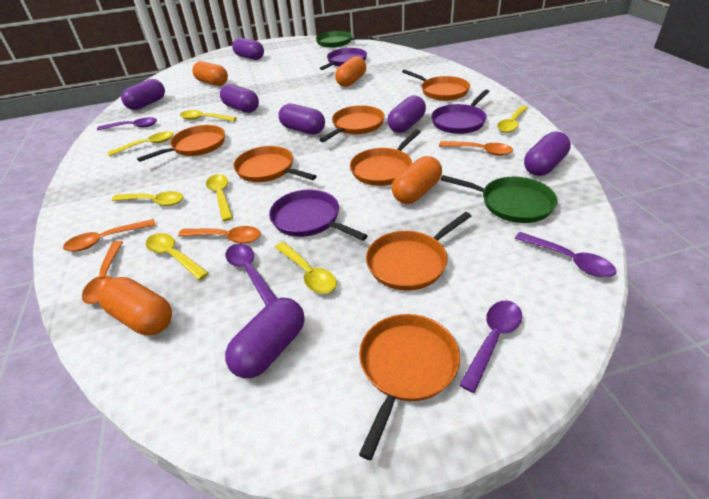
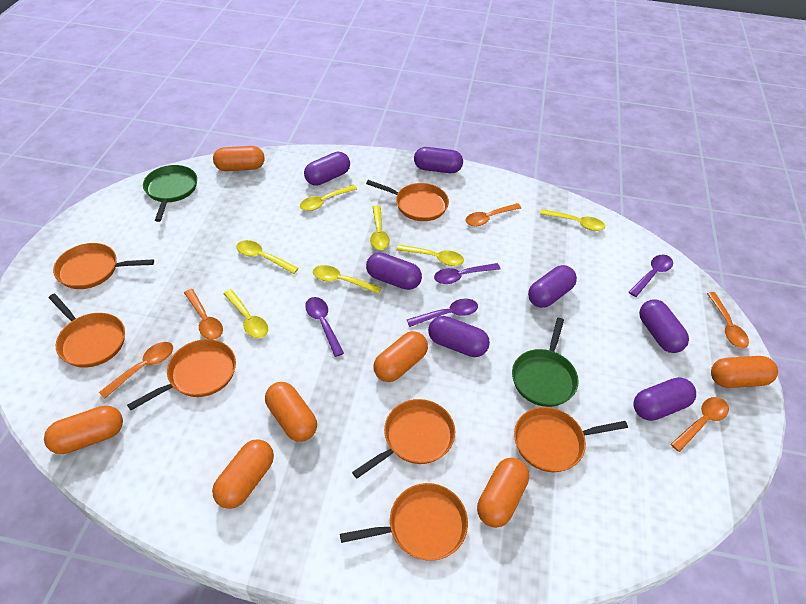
orange capsule: 4 -> 7
orange spoon: 4 -> 5
purple pan: 3 -> 0

